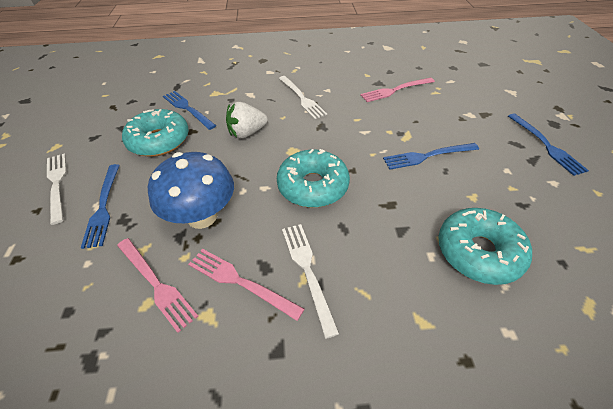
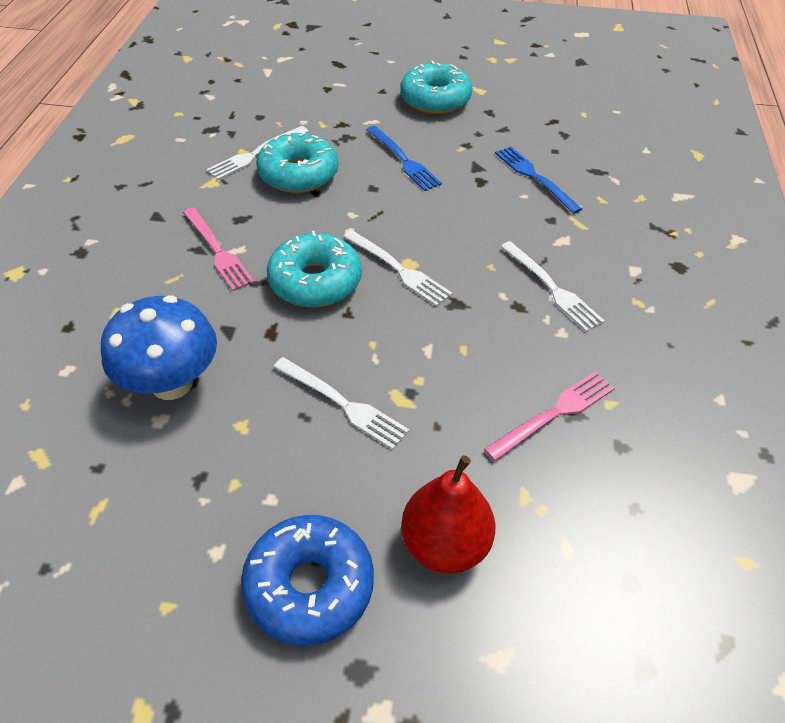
blue donut: 0 -> 1
blue fork: 4 -> 2
pink fork: 3 -> 2
red pear: 0 -> 1
white fork: 3 -> 4
white strawberry: 1 -> 0

